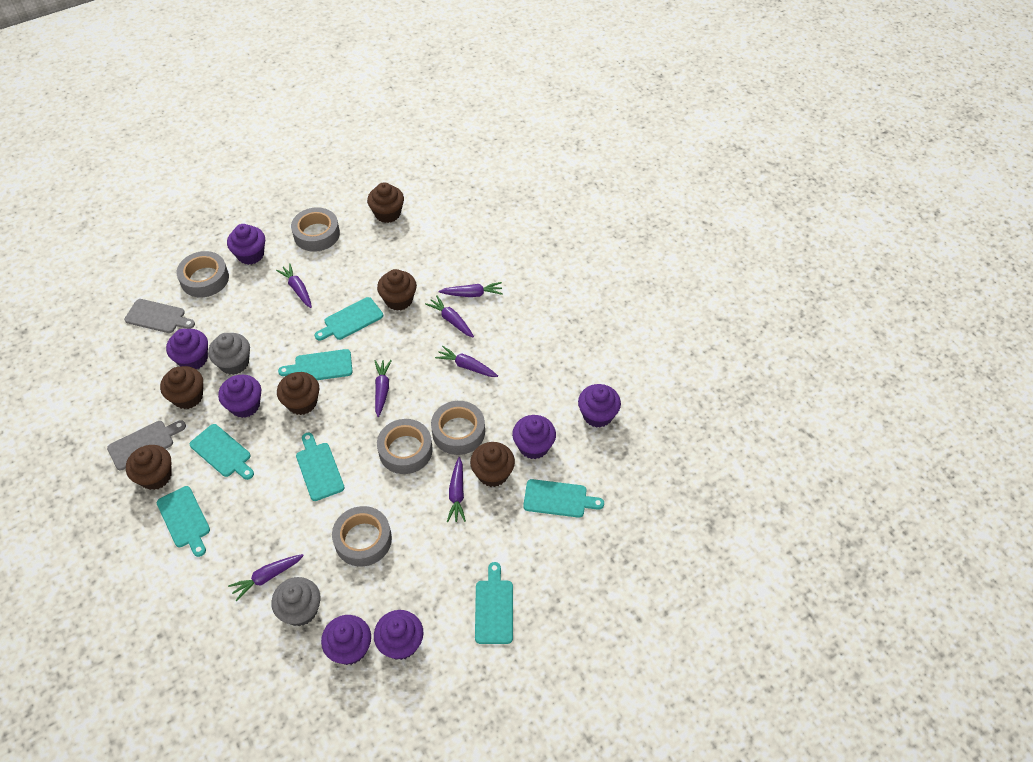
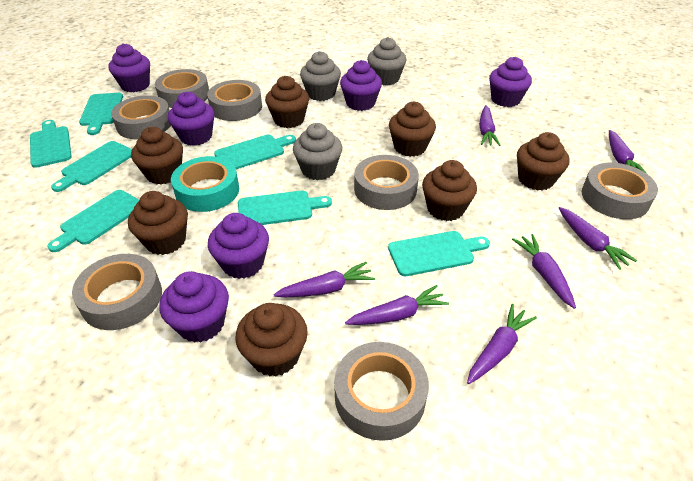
brown cupcake: 6 -> 7
grey cupcake: 2 -> 3
grey cutting board: 2 -> 0
grey tape: 5 -> 7
purple cupcake: 7 -> 6
turquoise tape: 0 -> 1

